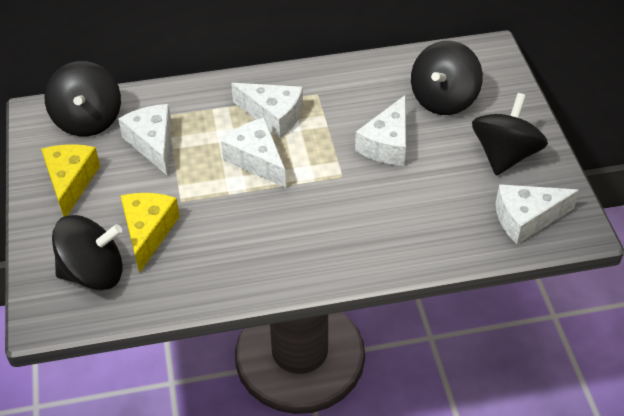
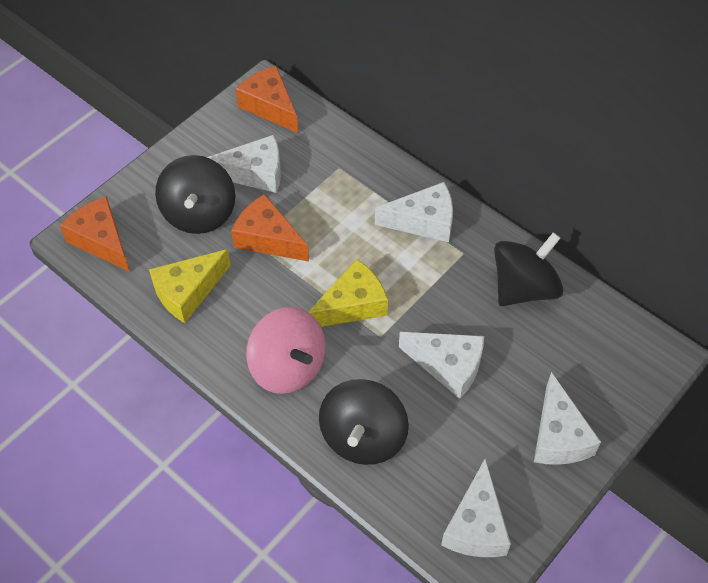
black spinning top: 4 -> 3
orange cheese: 0 -> 3
pink spinning top: 0 -> 1

